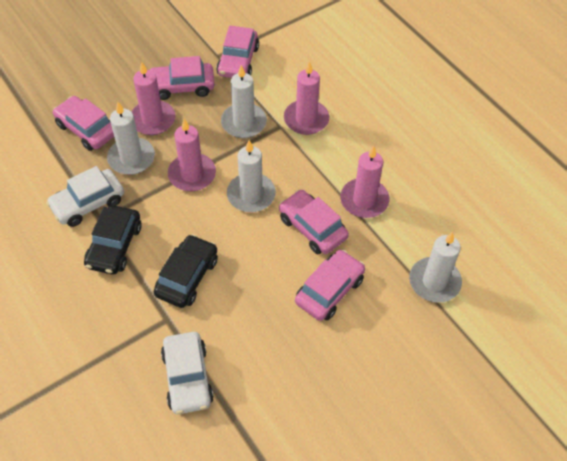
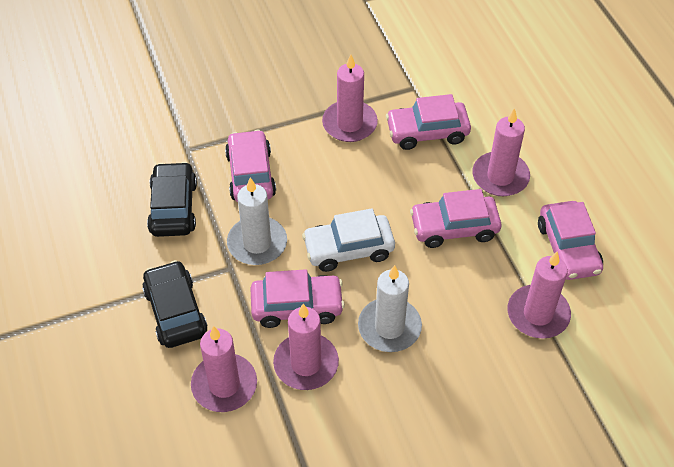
pink candle: 4 -> 5
white candle: 4 -> 2
white car: 2 -> 1

